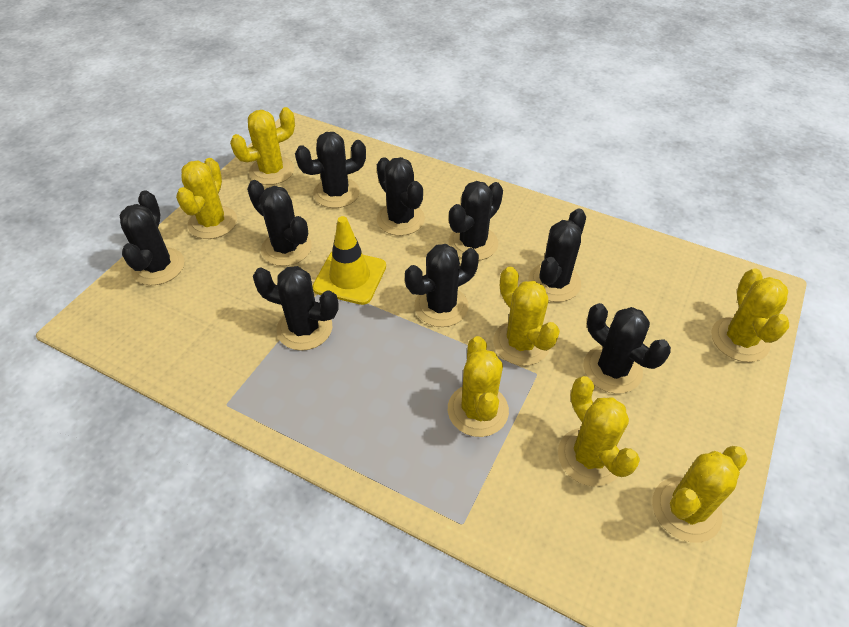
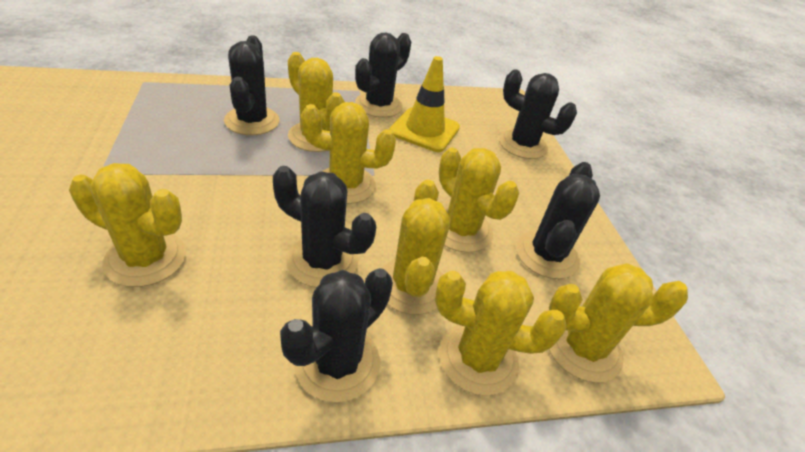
black cactus: 9 -> 6

